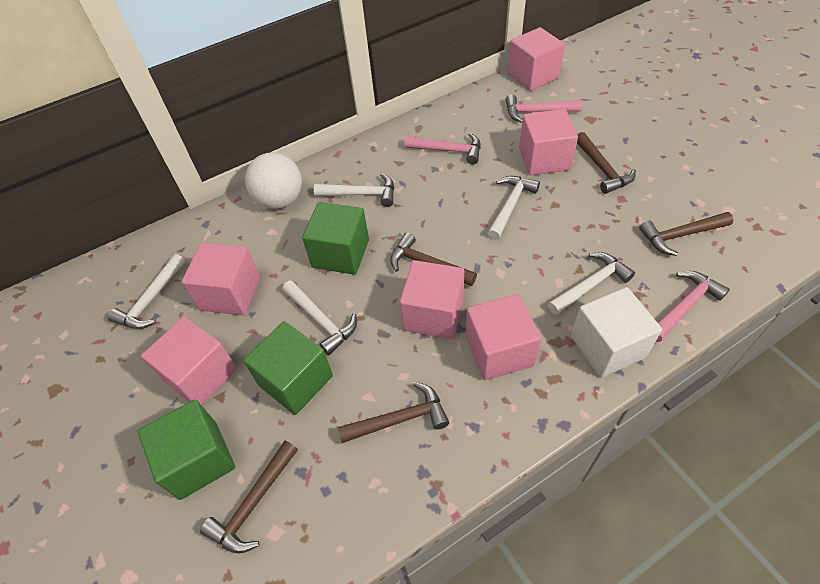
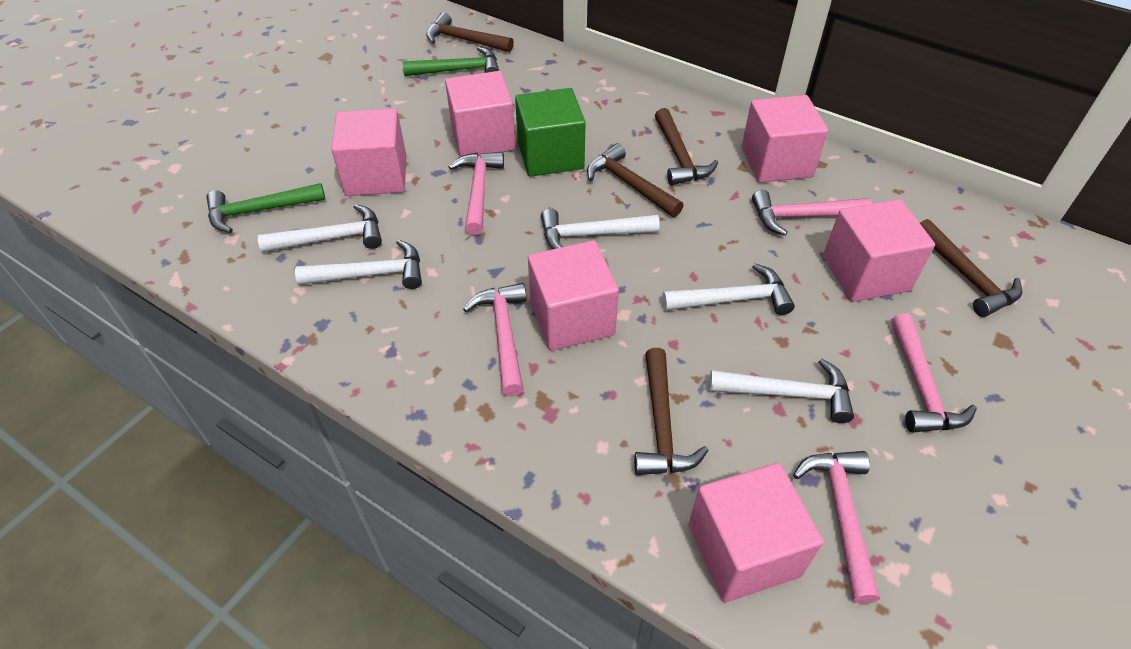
green cube: 3 -> 1
green hammer: 0 -> 2
pink hammer: 3 -> 5
white ball: 1 -> 0
white cube: 1 -> 0

